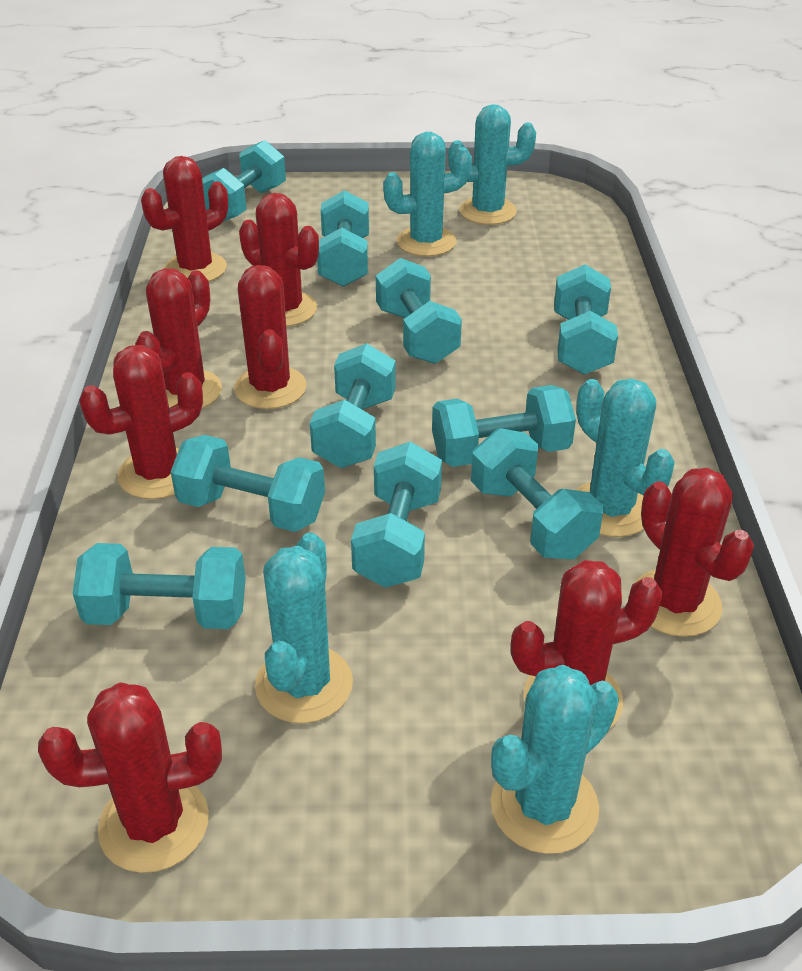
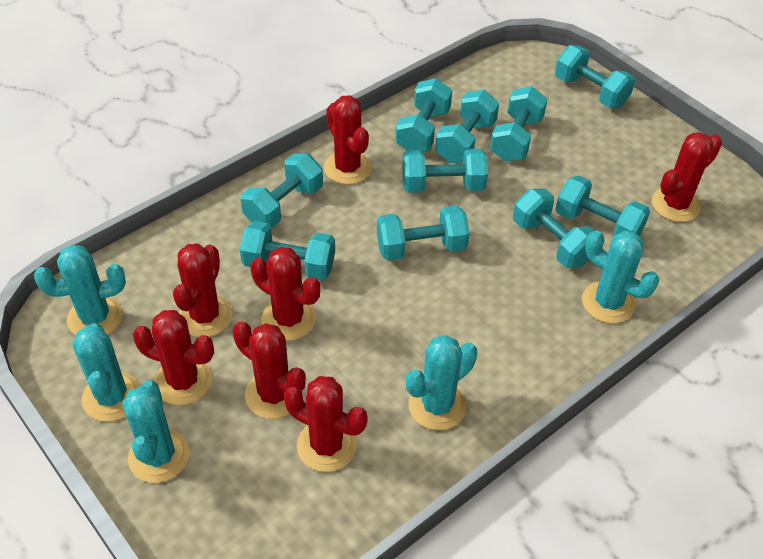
red cactus: 8 -> 7

